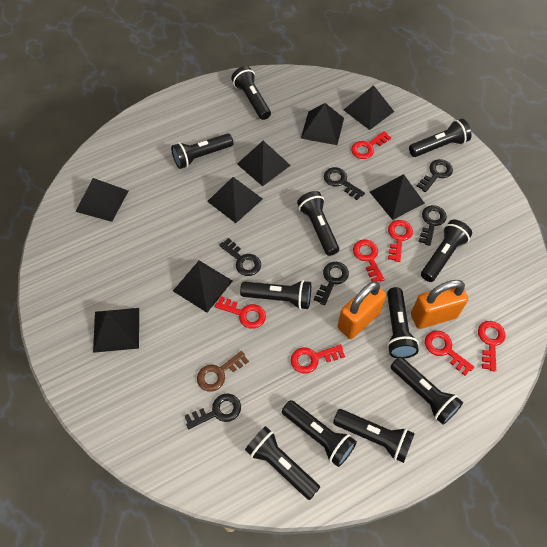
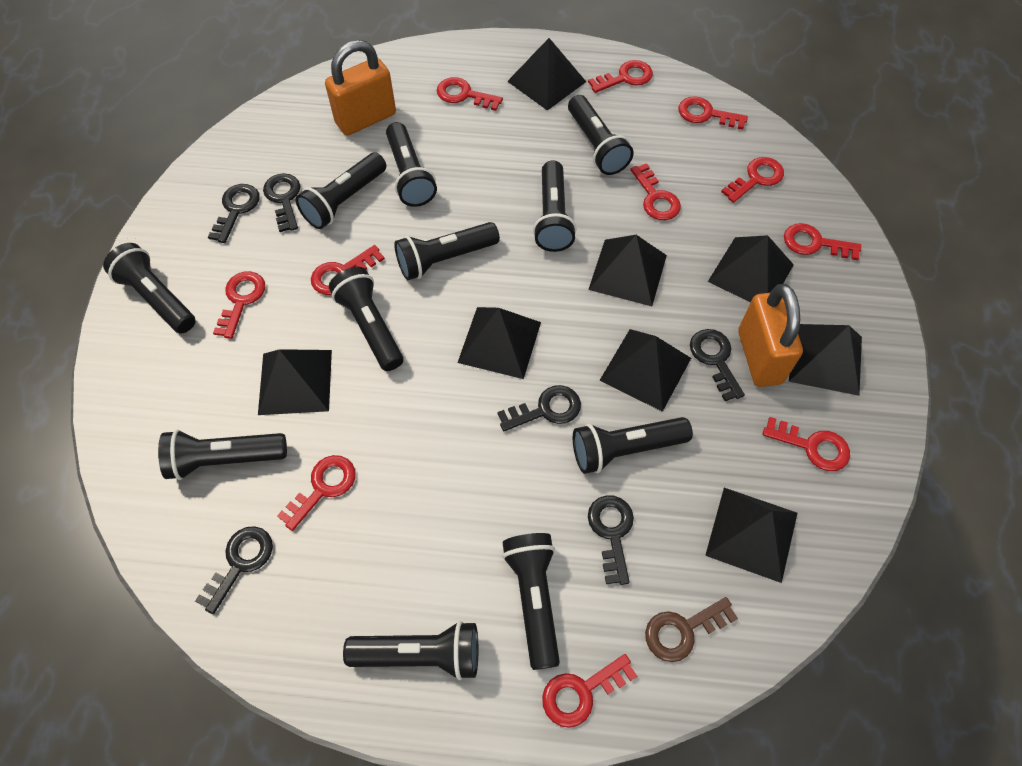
red key: 7 -> 11

